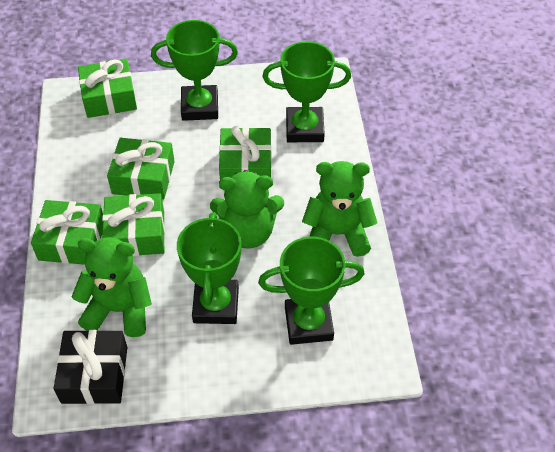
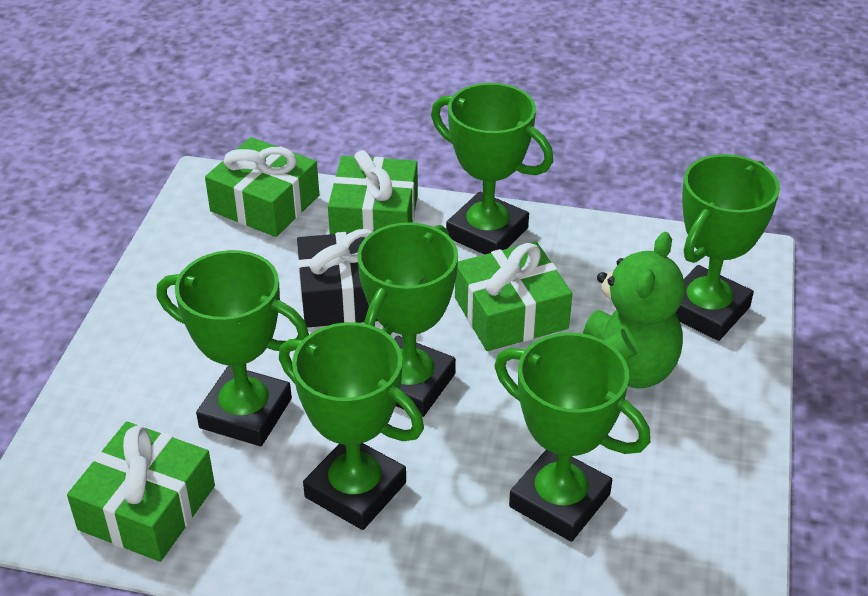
green gift: 5 -> 4
green teddy bear: 3 -> 1
green trophy: 4 -> 6

